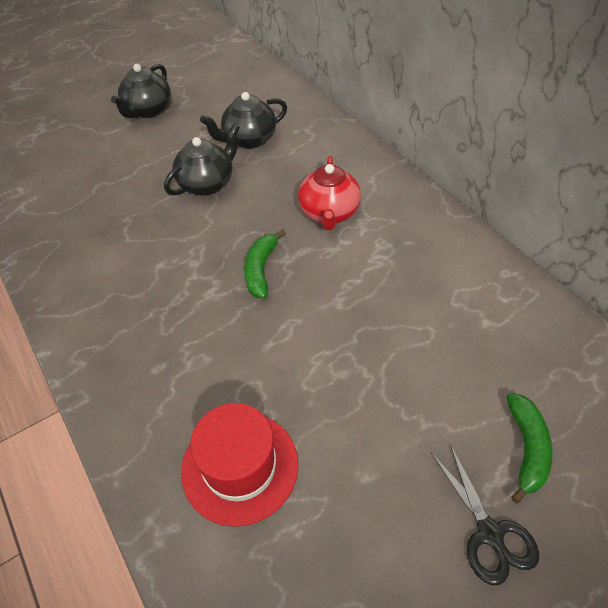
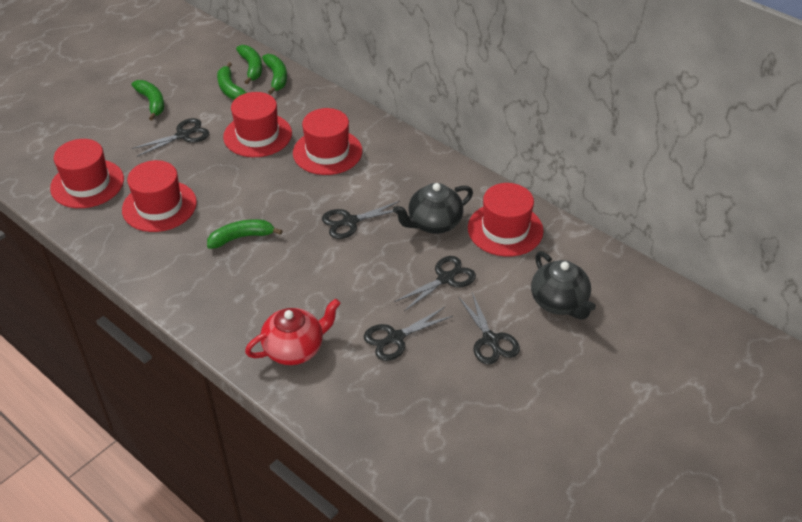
black scissors: 1 -> 5
black teapot: 3 -> 2
green banana: 2 -> 5
red hat: 1 -> 5

